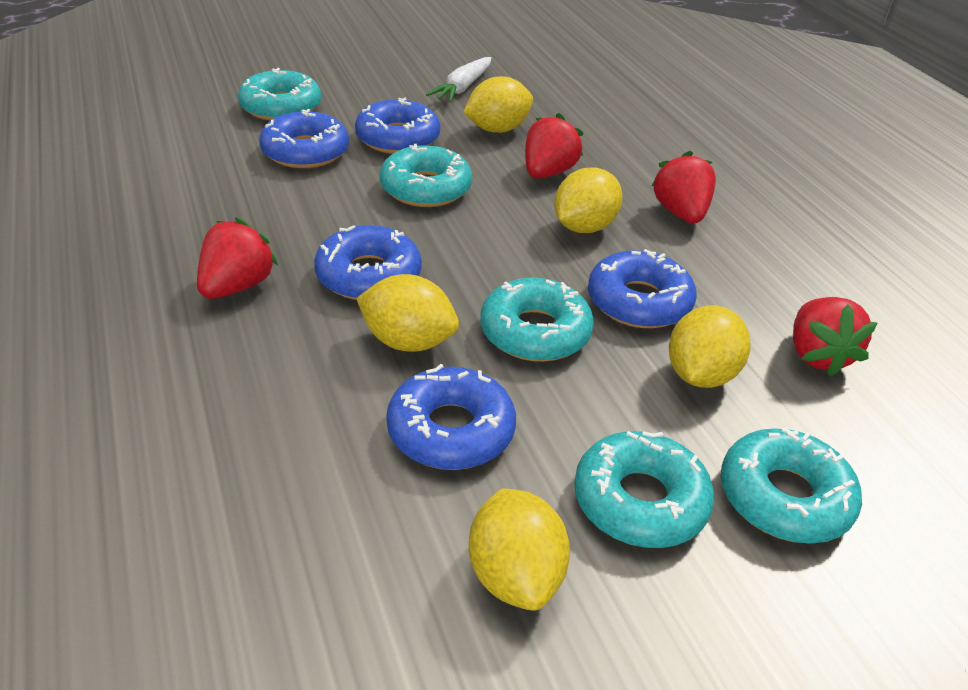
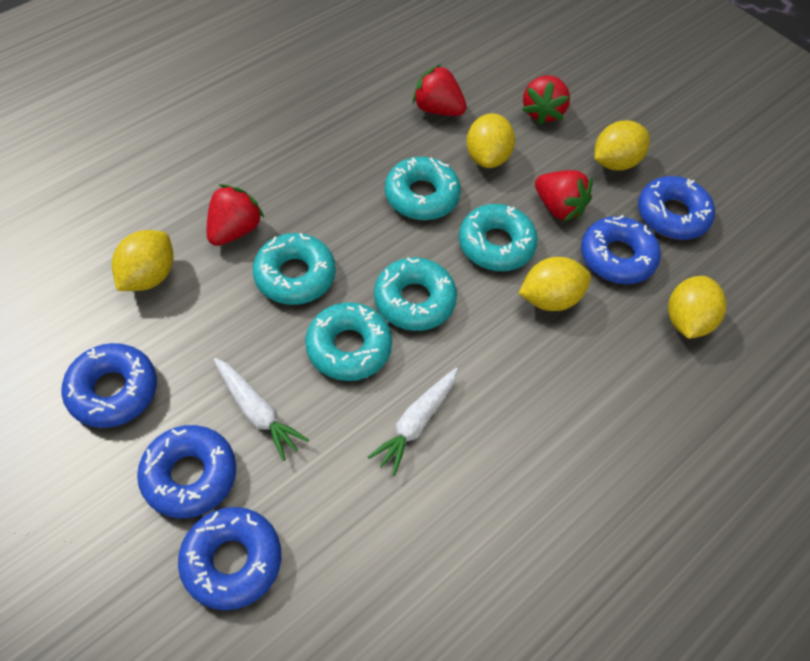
white carrot: 1 -> 2

